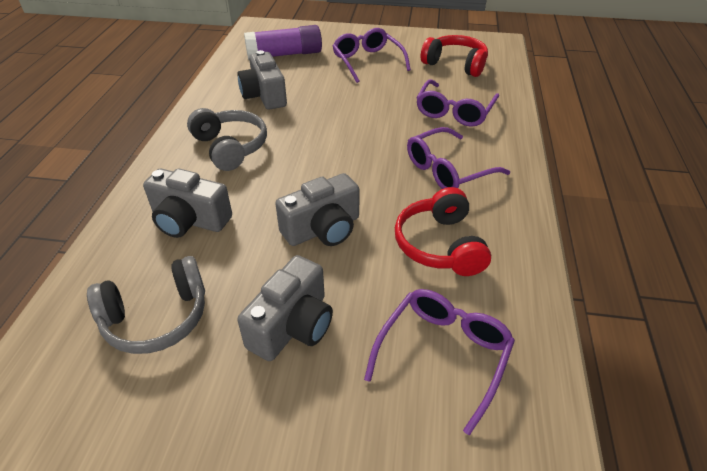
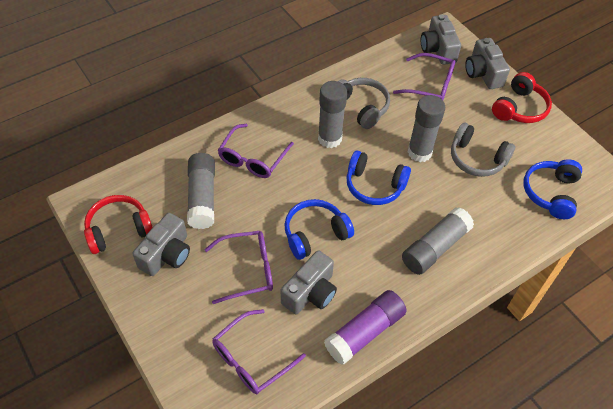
blue headphones: 0 -> 3
grey glue stick: 0 -> 4

